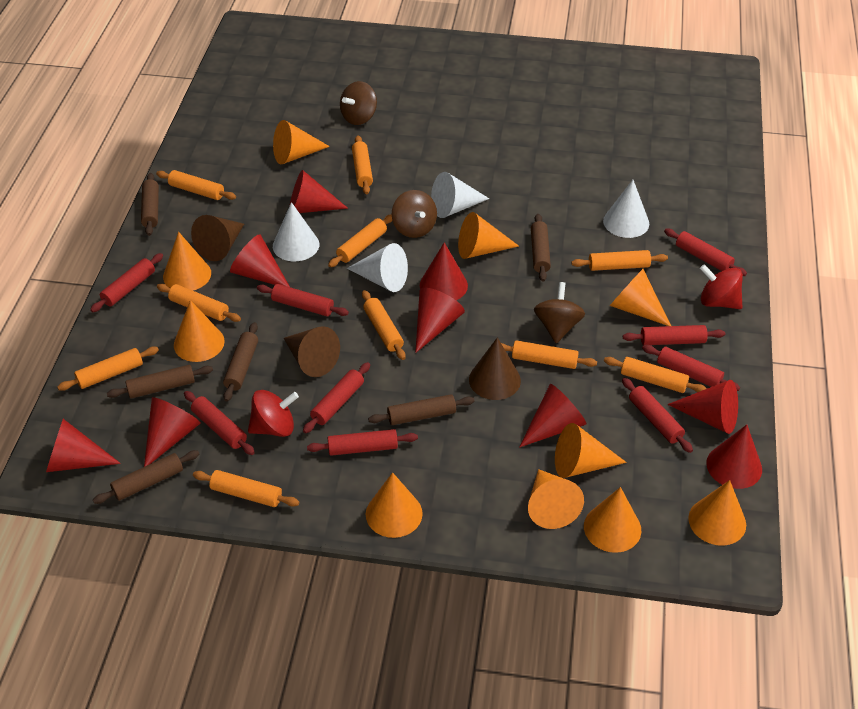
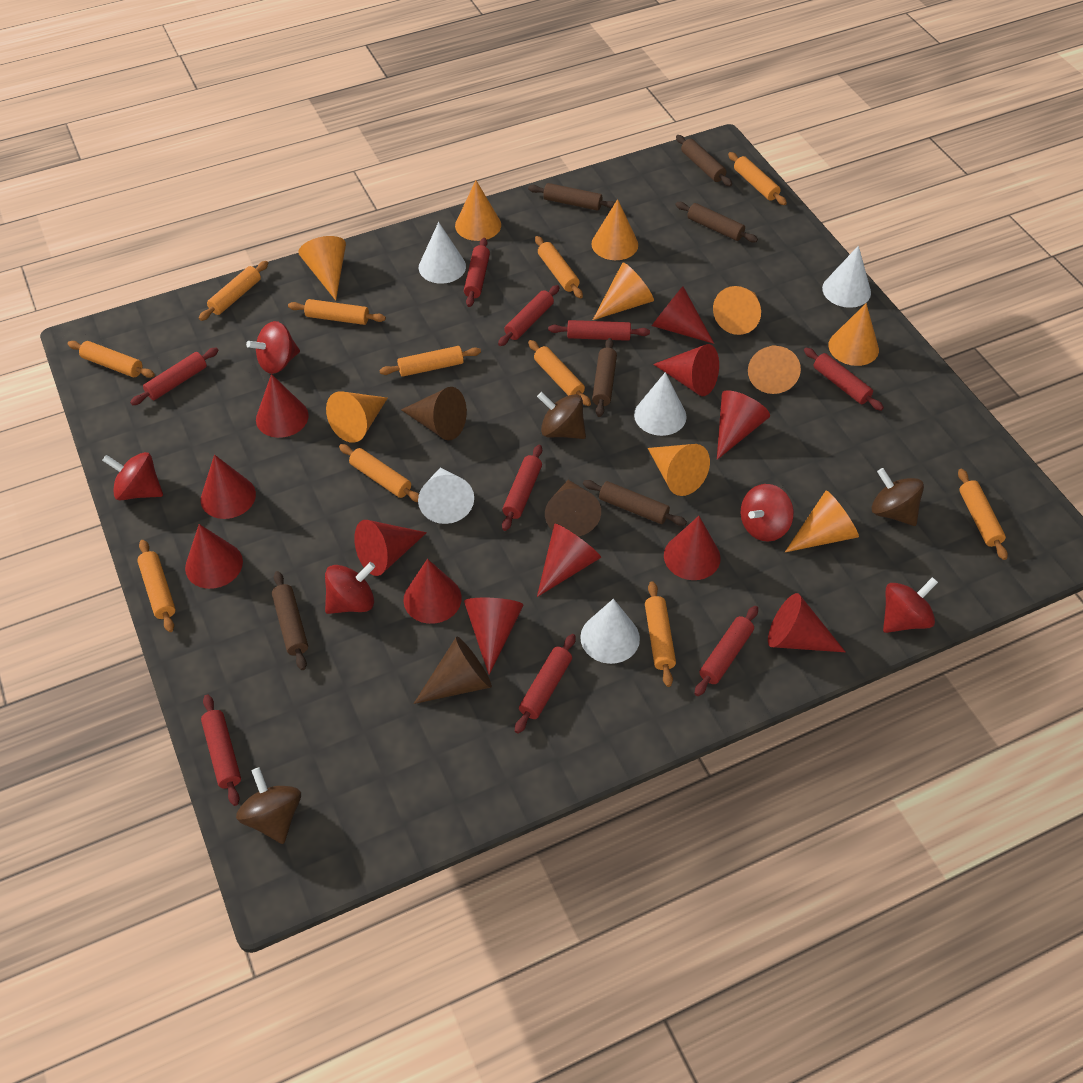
orange rolling pin: 10 -> 11
red cone: 9 -> 12
red spinning top: 2 -> 5
white cone: 4 -> 5

